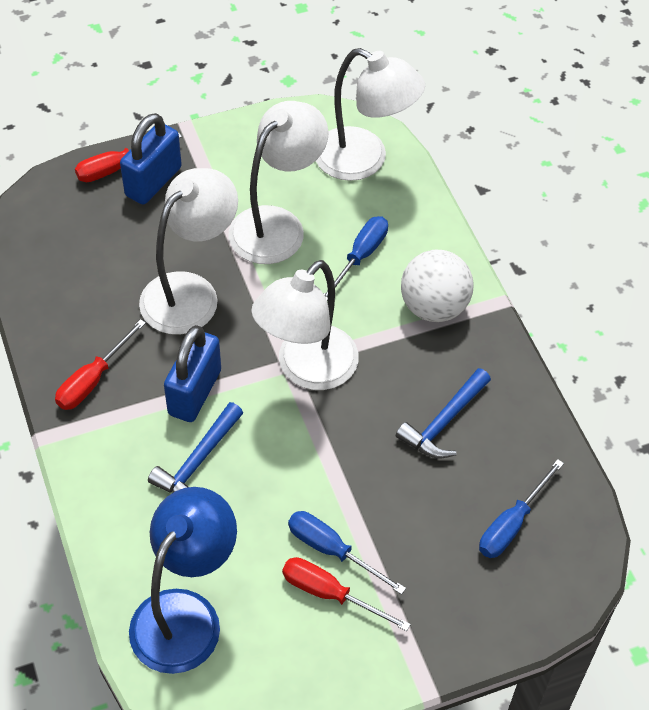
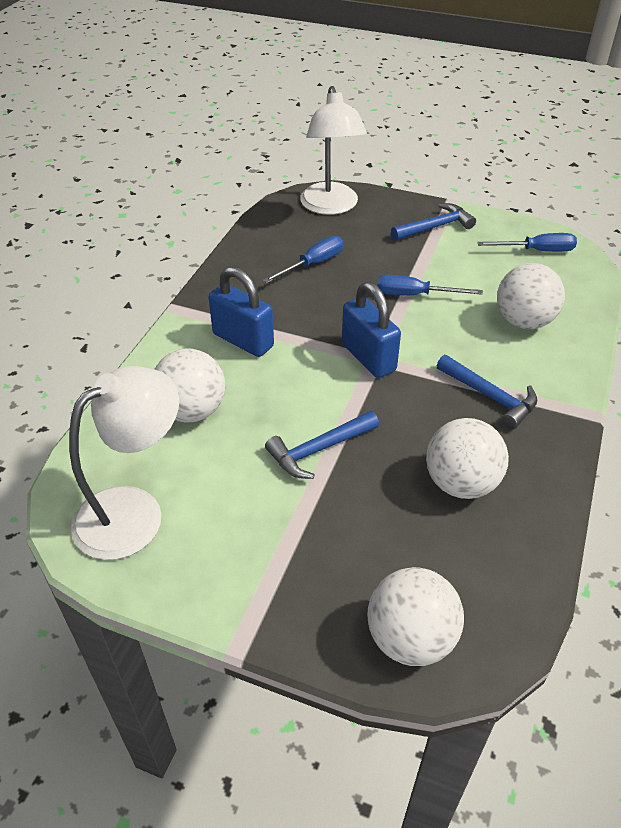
blue hammer: 2 -> 3
blue lamp: 1 -> 0
red screwdriver: 3 -> 0
white ball: 1 -> 4
white lamp: 4 -> 2

